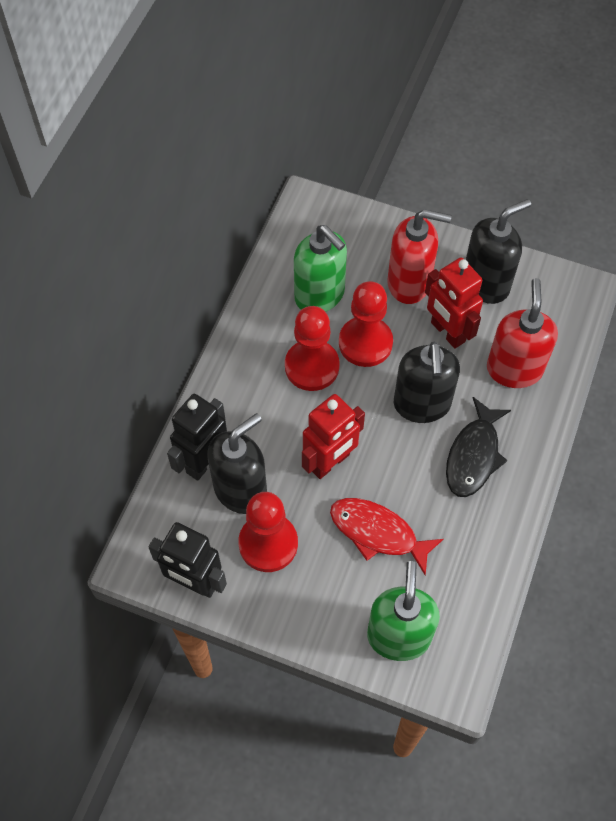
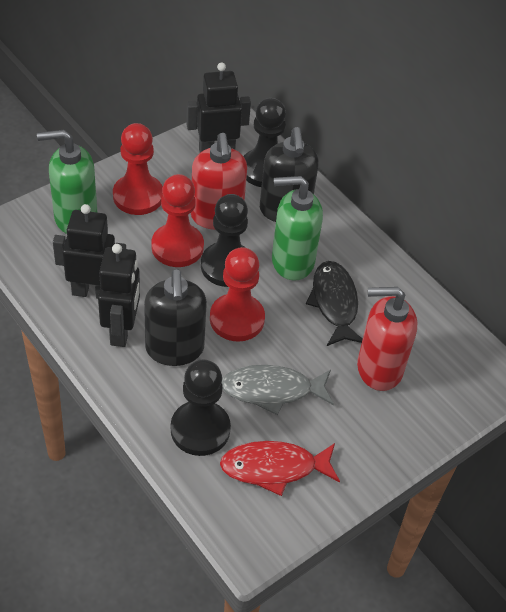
black pawn: 0 -> 3
black robot: 2 -> 3
black soap dispenser: 3 -> 2
grey fish: 0 -> 1
red robot: 2 -> 0

